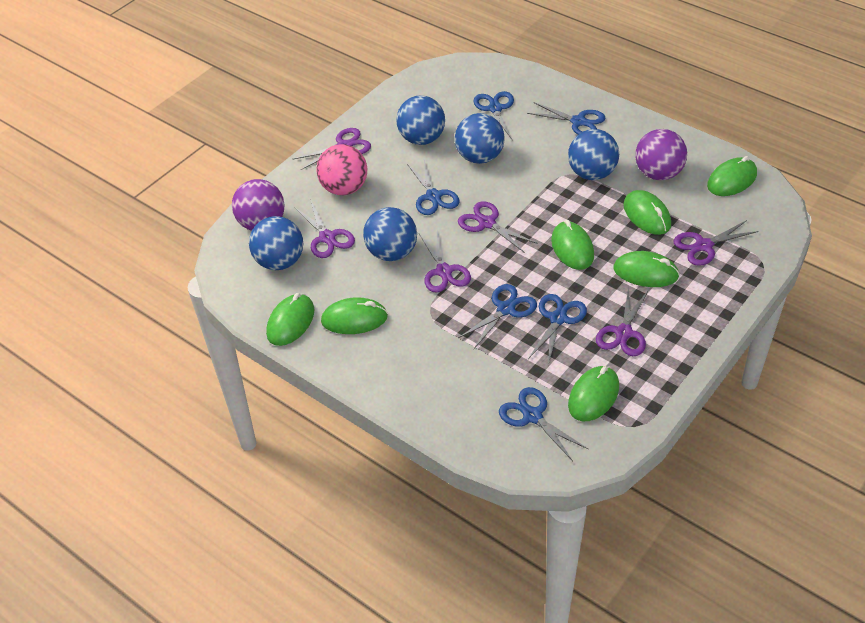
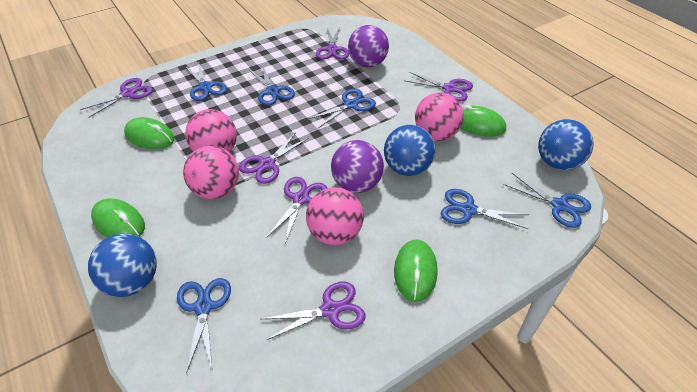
blue ball: 5 -> 3
green mouse: 7 -> 4
pink ball: 1 -> 4

